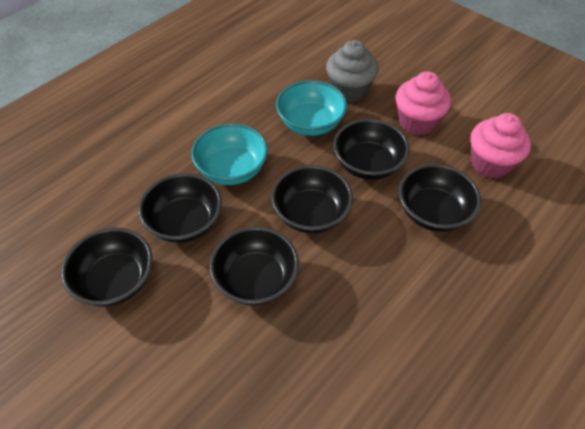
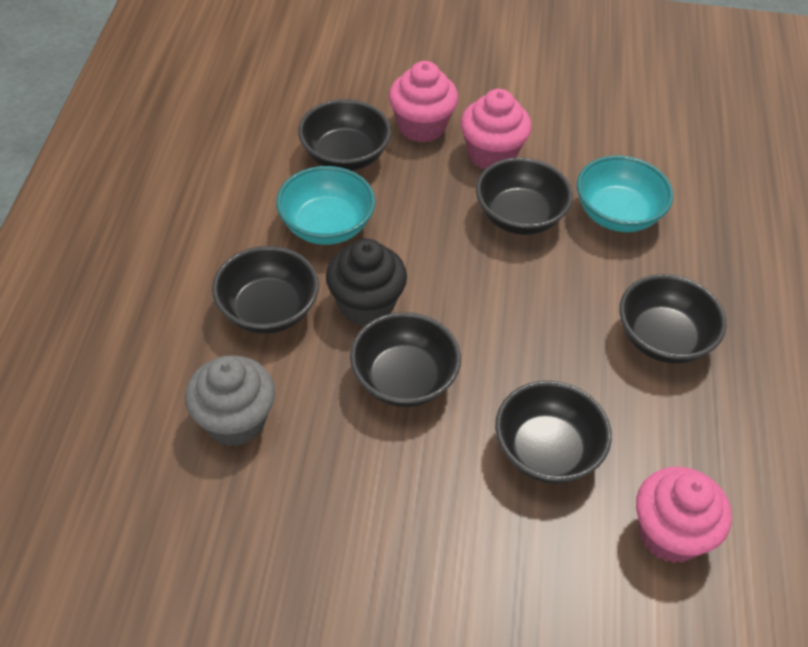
black cupcake: 0 -> 1
pink cupcake: 2 -> 3

